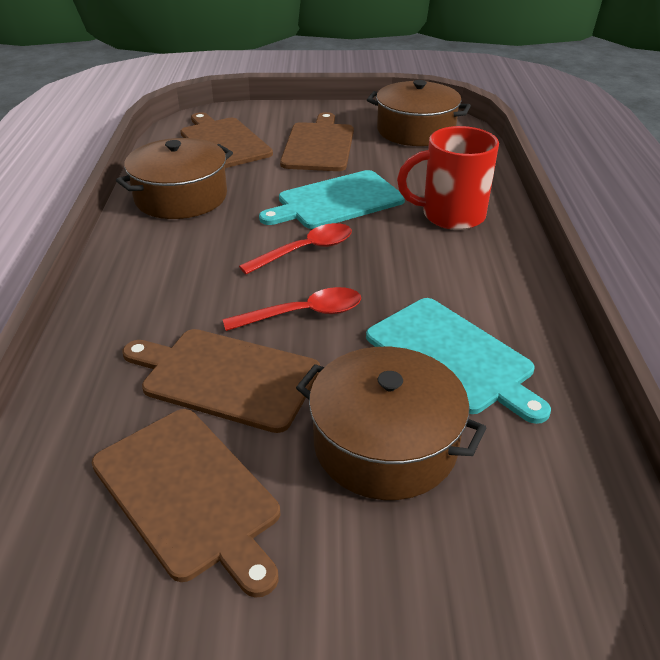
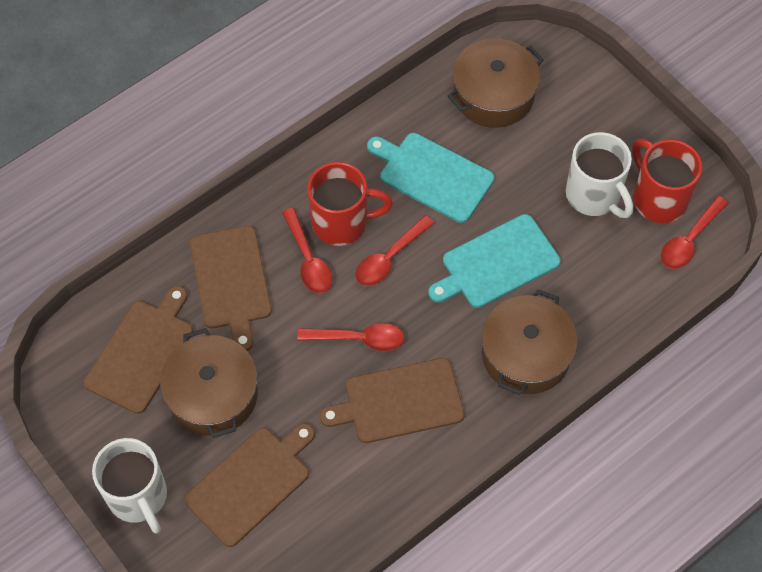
red mug: 1 -> 2
red spoon: 2 -> 4
white mug: 0 -> 2

